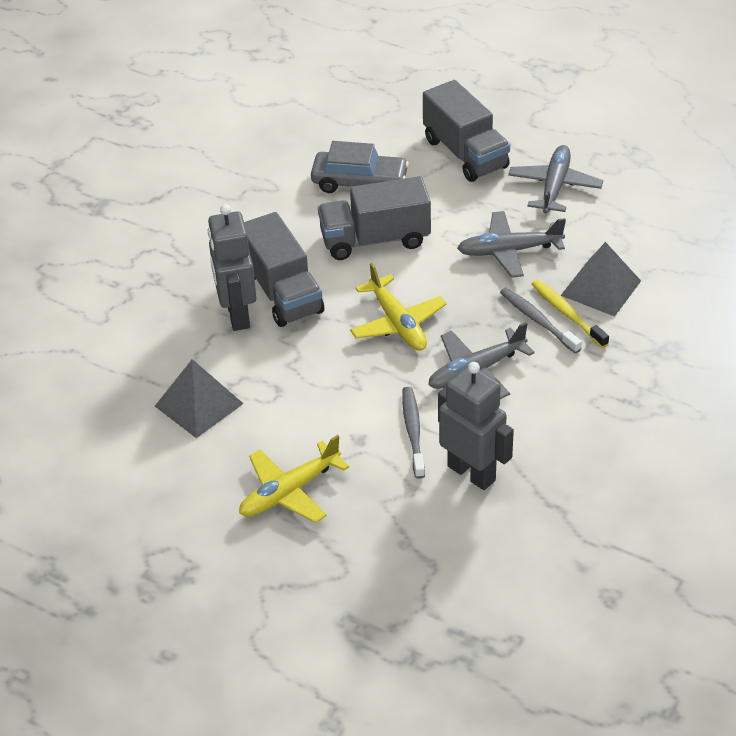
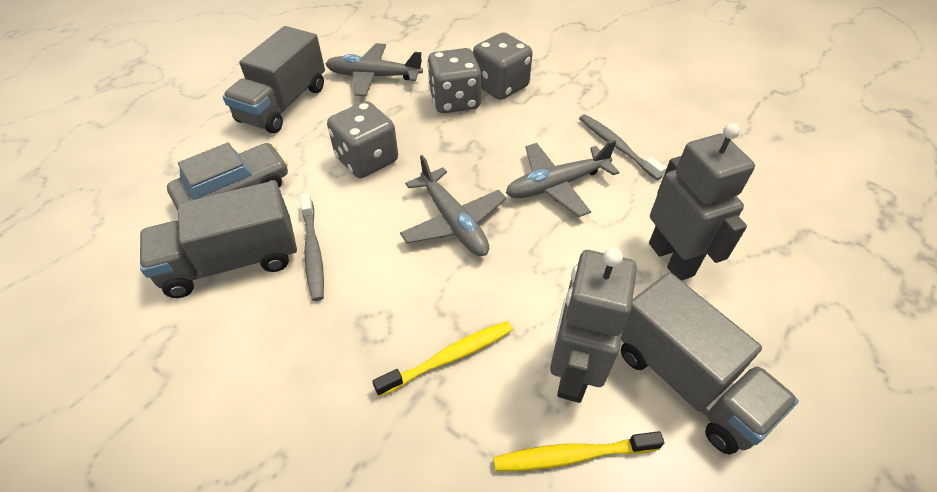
grey dice: 0 -> 3
grey pyramid: 2 -> 0
yellow plane: 2 -> 0
yellow toothbrush: 1 -> 2

